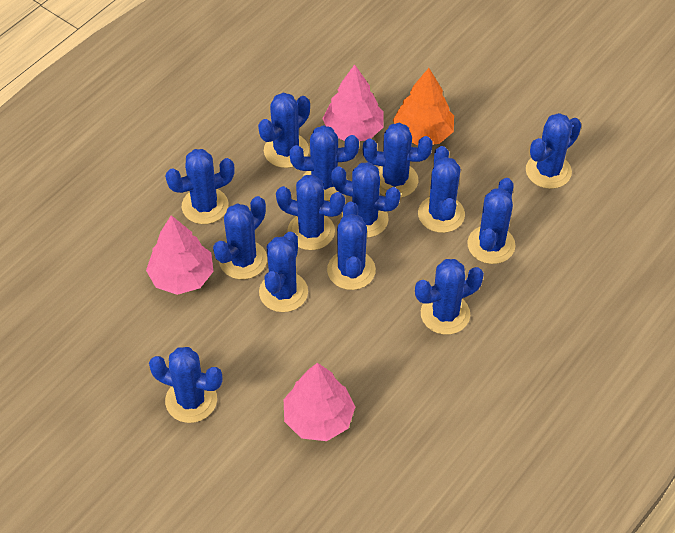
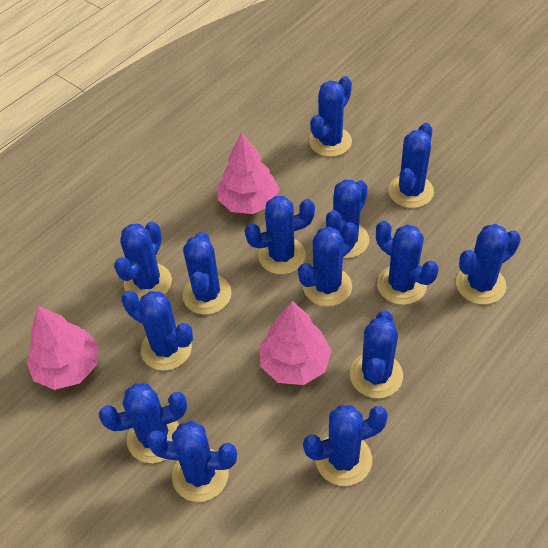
orange tree: 1 -> 0

